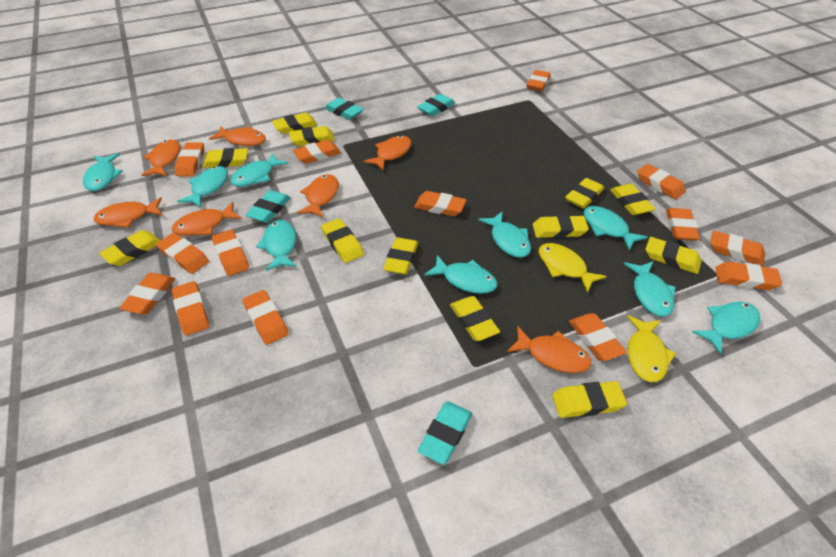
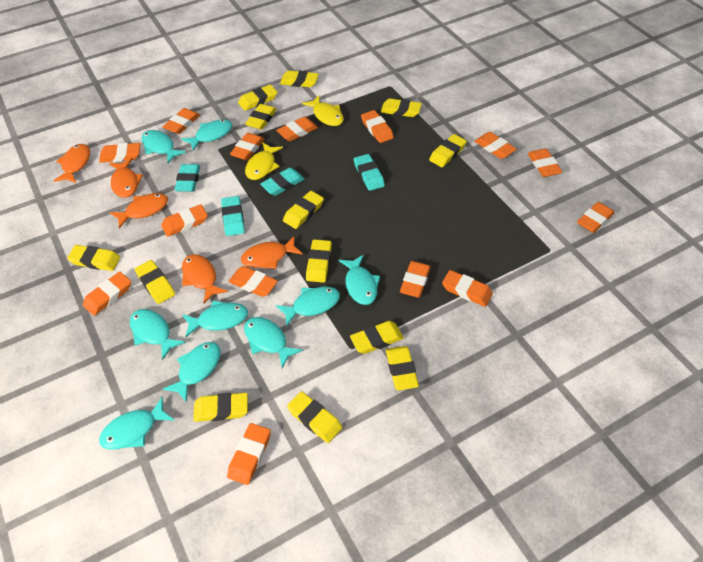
orange fish: 7 -> 5
yellow eraser: 12 -> 13

